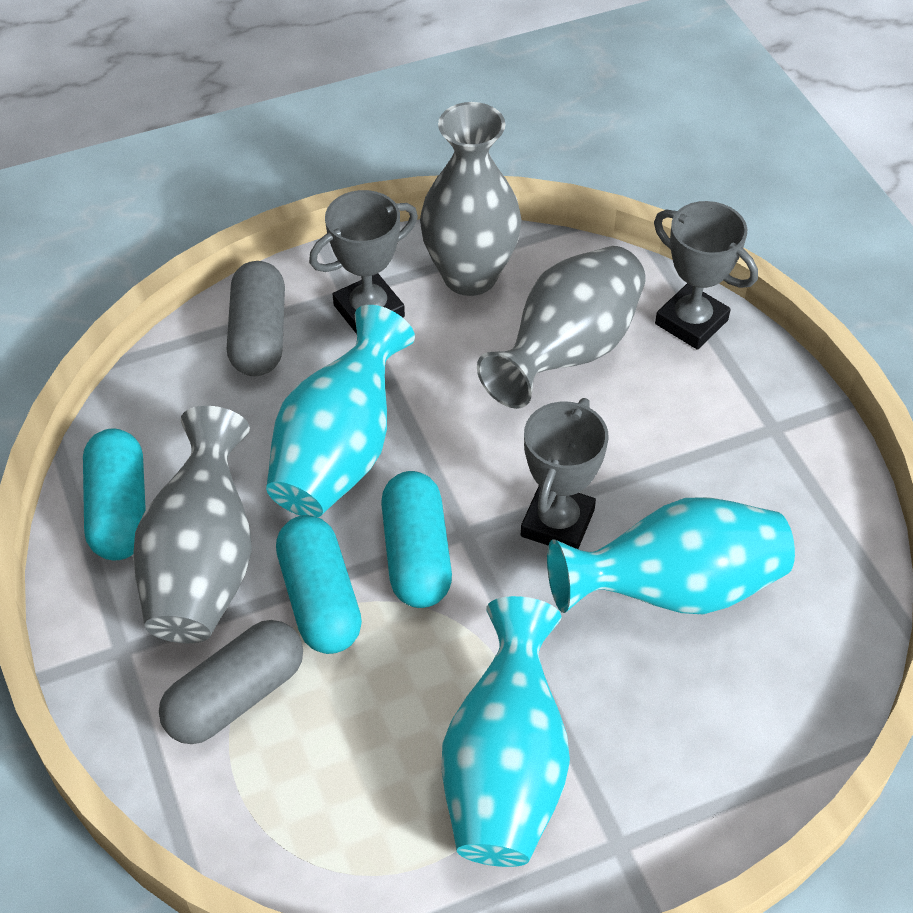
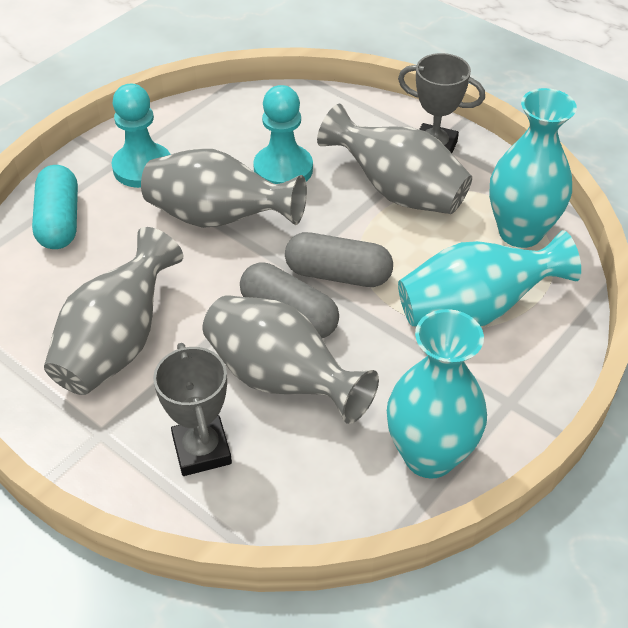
grey trophy: 3 -> 2
grey vase: 3 -> 4
turquoise capsule: 3 -> 1
turquoise pawn: 0 -> 2

